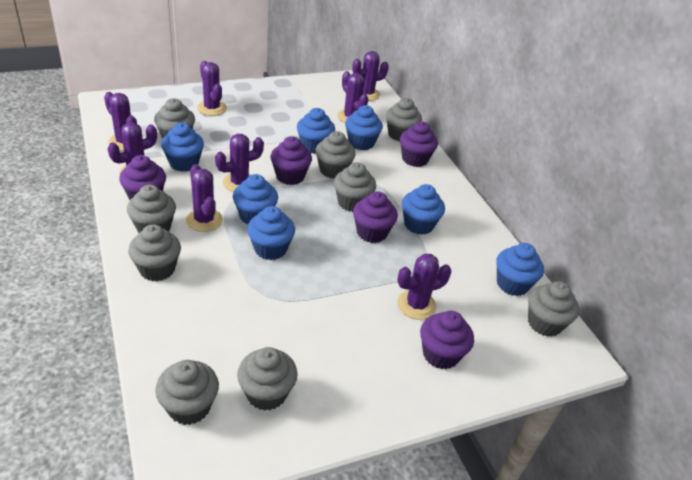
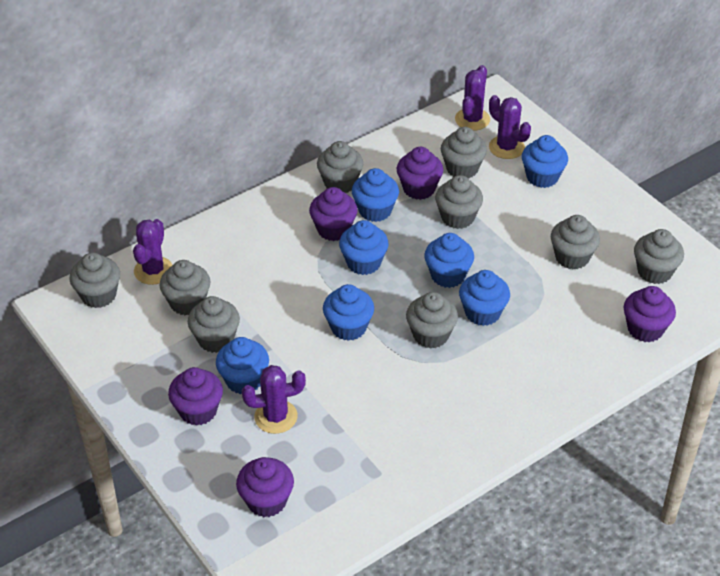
purple cactus: 8 -> 4

